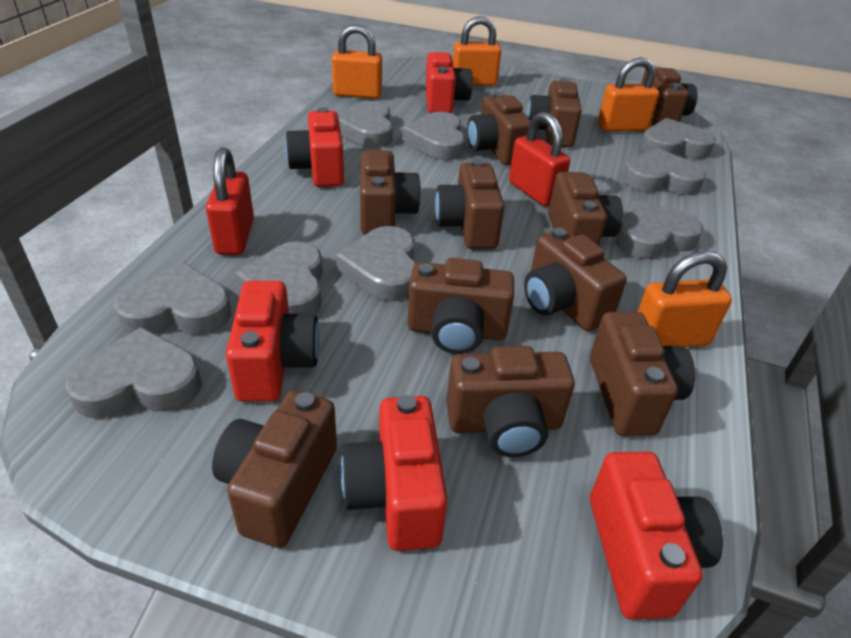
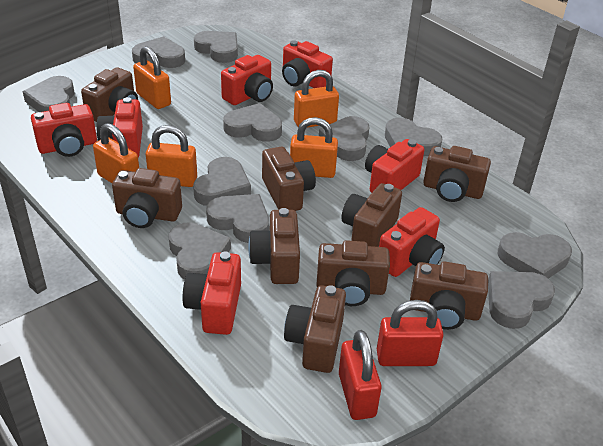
brown camera: 11 -> 9
grey heart: 9 -> 11
orange padlock: 4 -> 5
red camera: 5 -> 7

